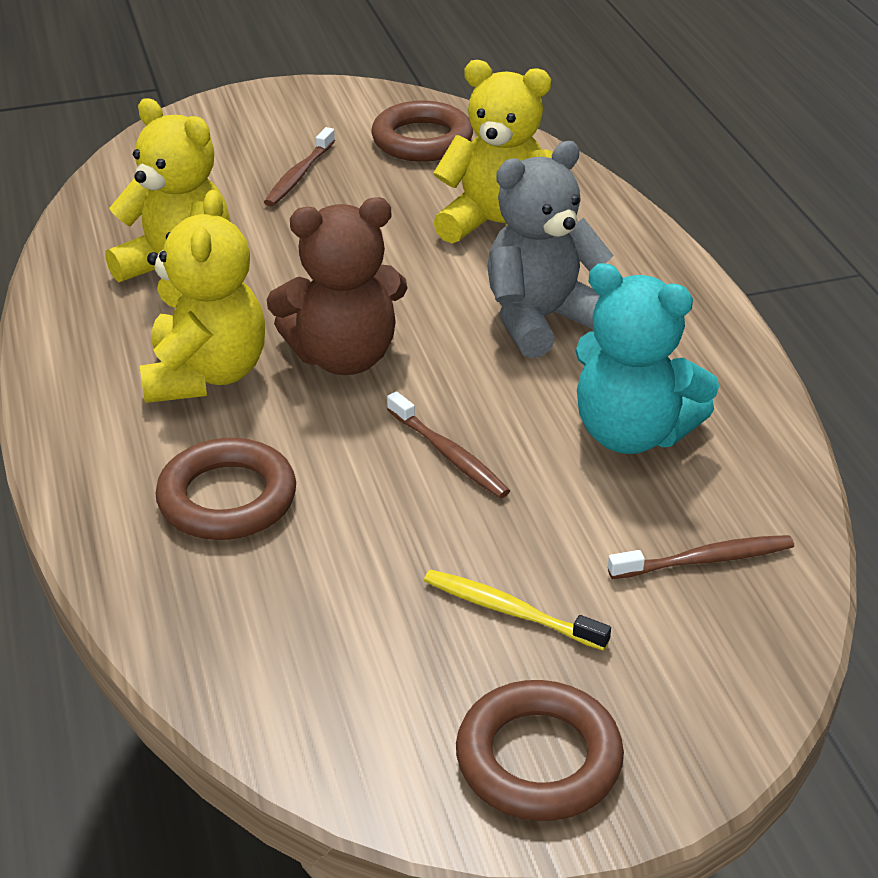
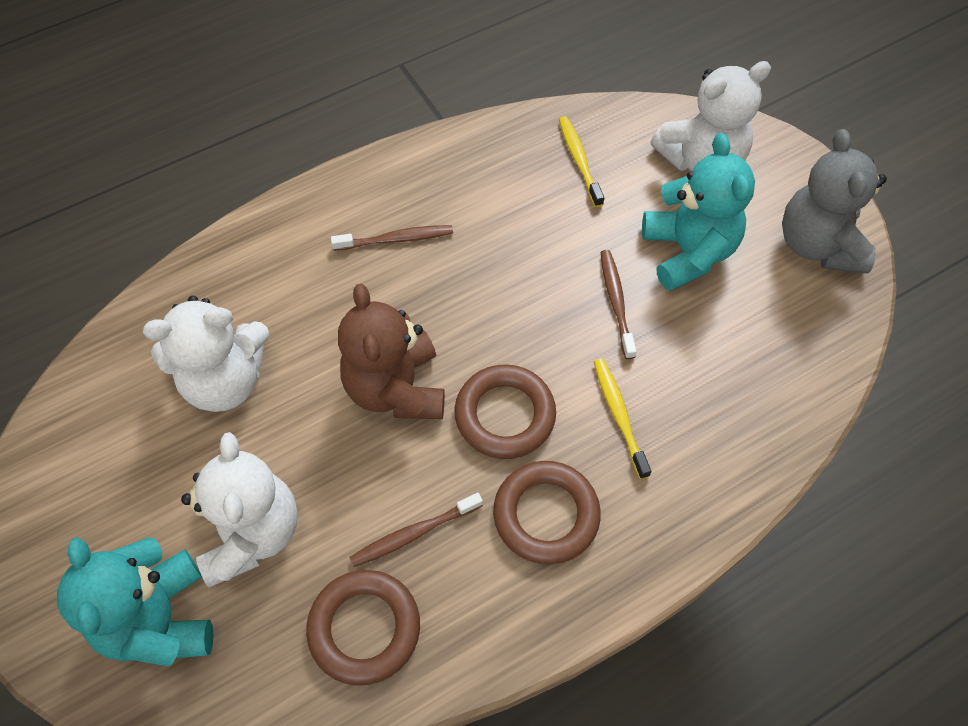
turquoise teddy bear: 1 -> 2
white teddy bear: 0 -> 3
yellow teddy bear: 3 -> 0
yellow toothbrush: 1 -> 2

